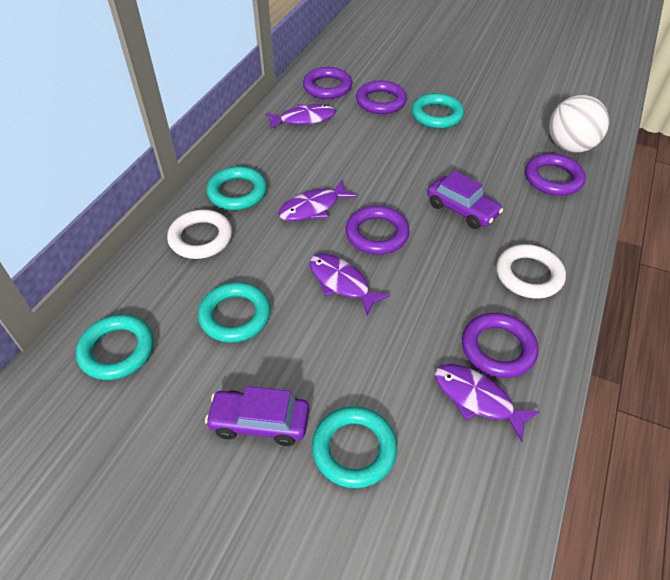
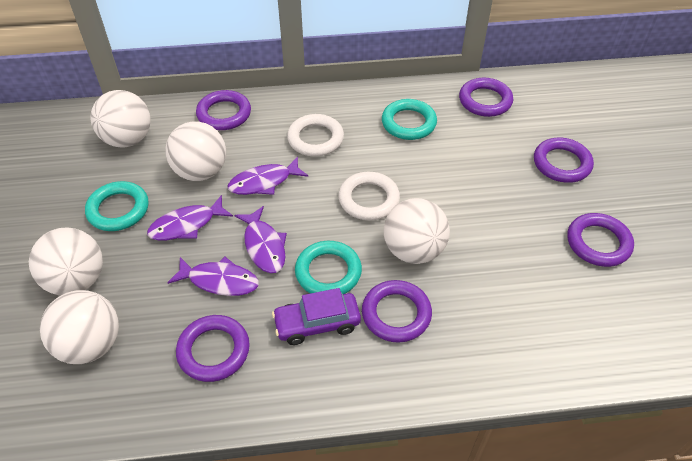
purple car: 2 -> 1
purple ring: 5 -> 6
turquoise ring: 5 -> 3
white ball: 1 -> 5

